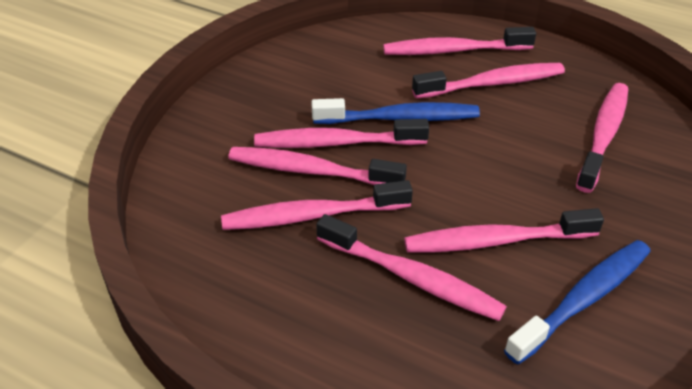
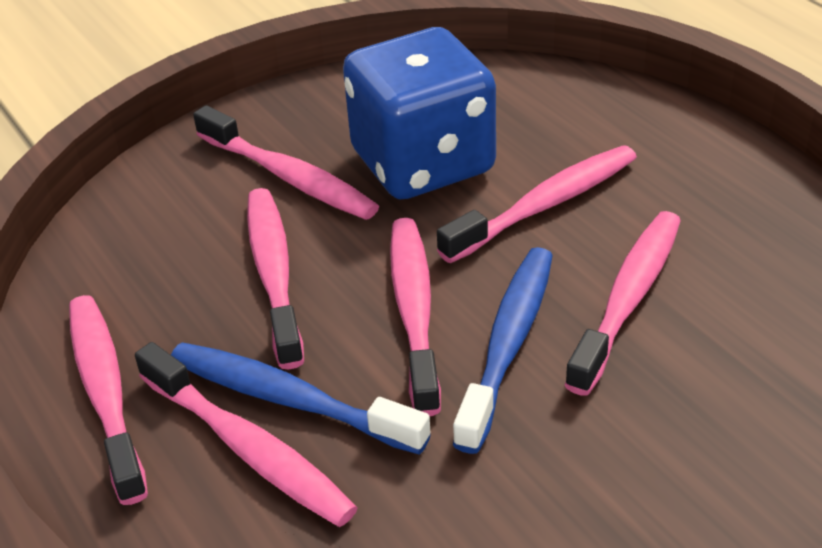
blue dice: 0 -> 1
pink toothbrush: 8 -> 7

